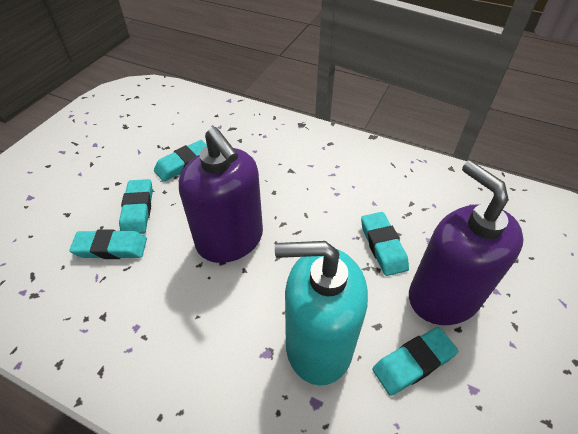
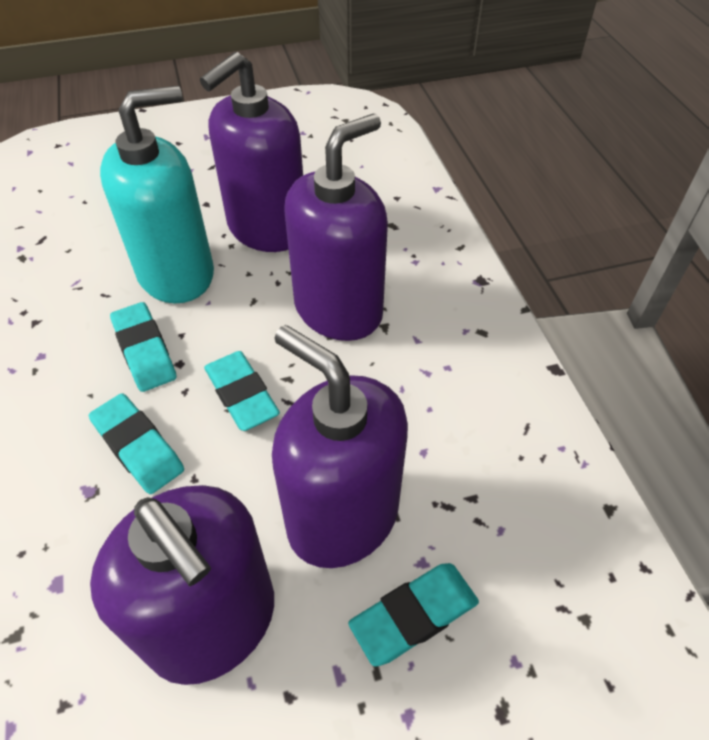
purple soap dispenser: 2 -> 4
turquoise eraser: 5 -> 4

